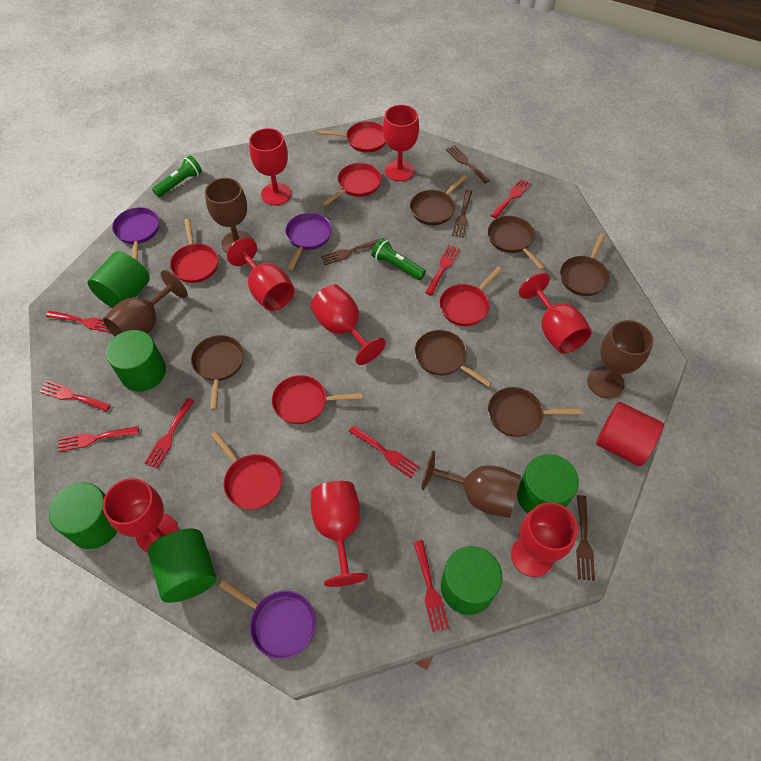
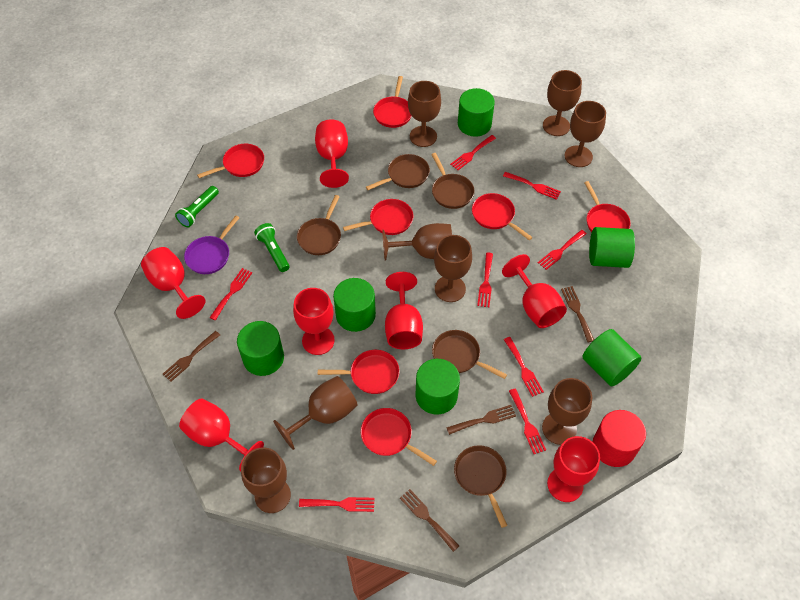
brown goblet: 4 -> 8
brown pan: 6 -> 5
purple pan: 3 -> 1
red goblet: 8 -> 7
red pan: 6 -> 7

